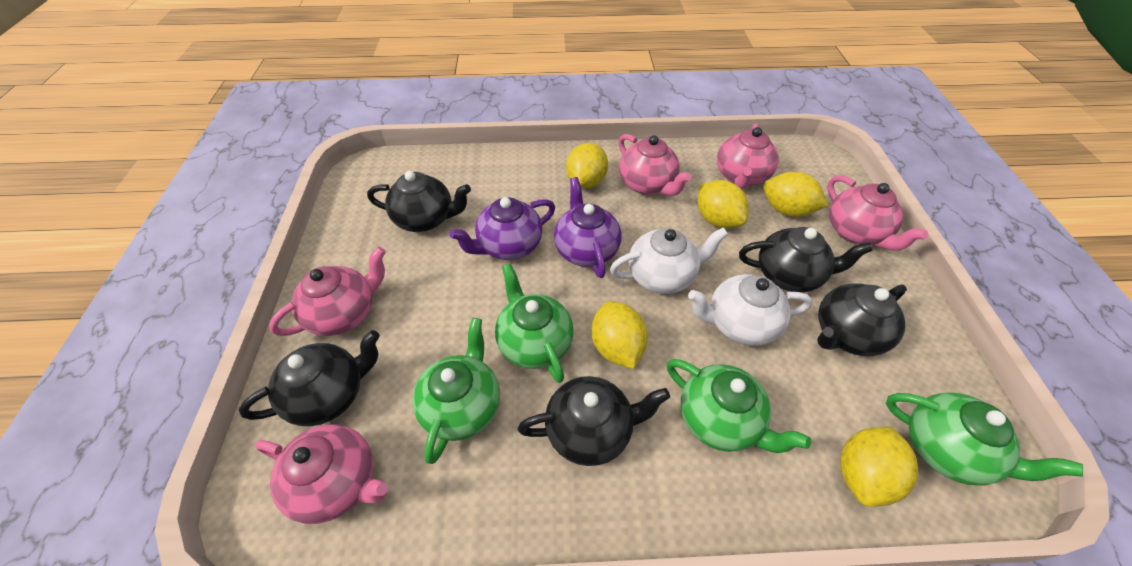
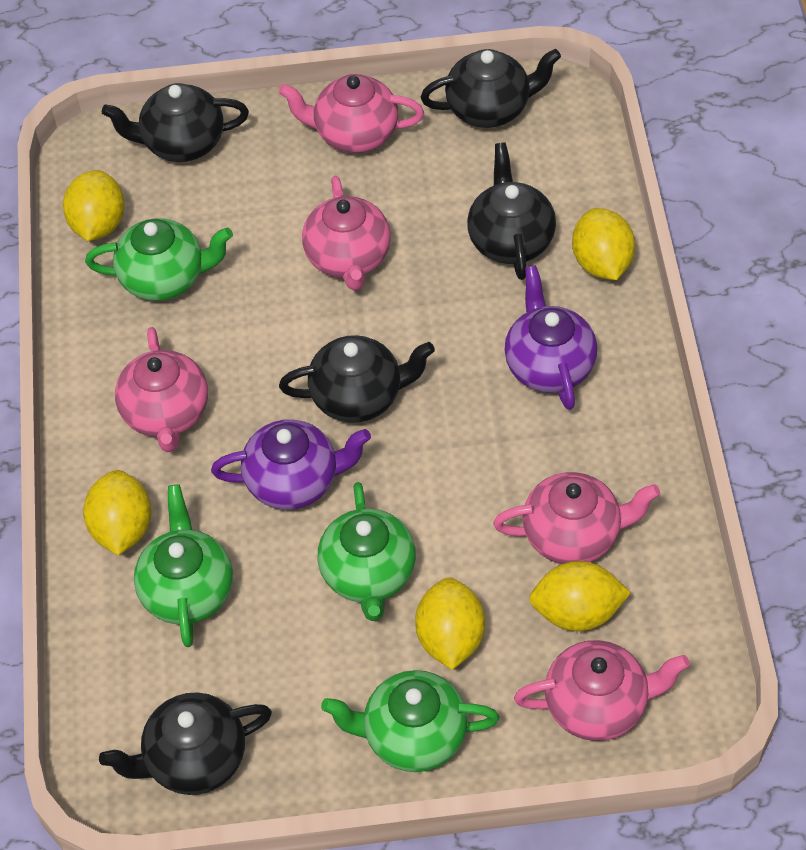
white teapot: 2 -> 0

